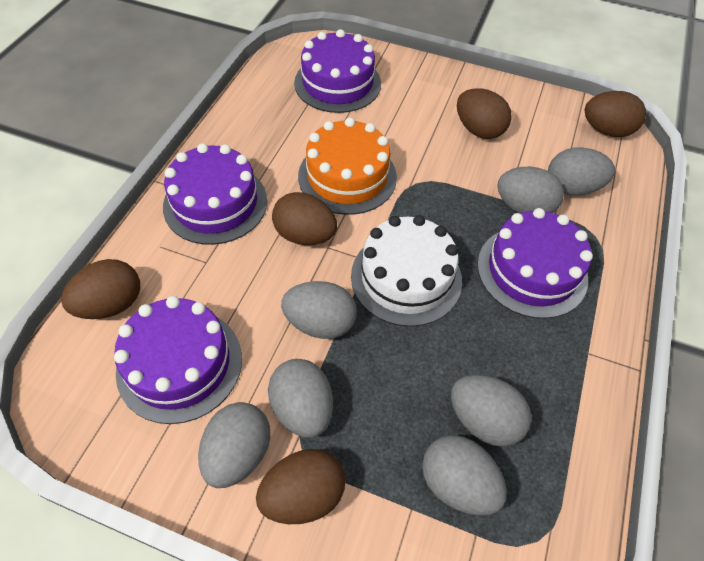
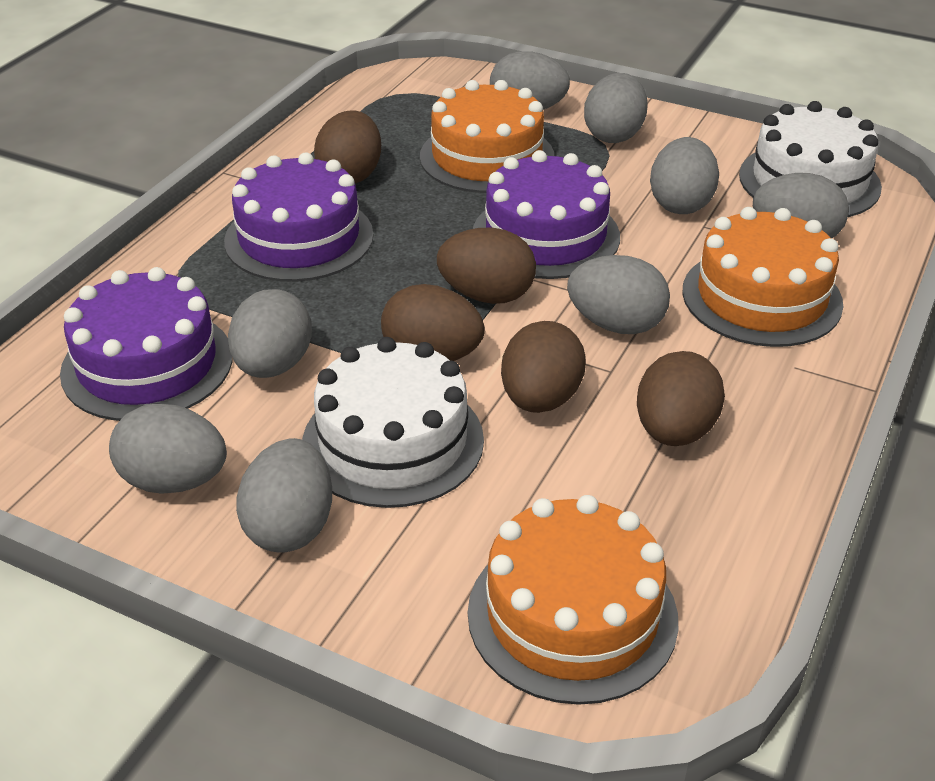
grey egg: 7 -> 8
orange cake: 1 -> 3
purple cake: 4 -> 3
white cake: 1 -> 2

